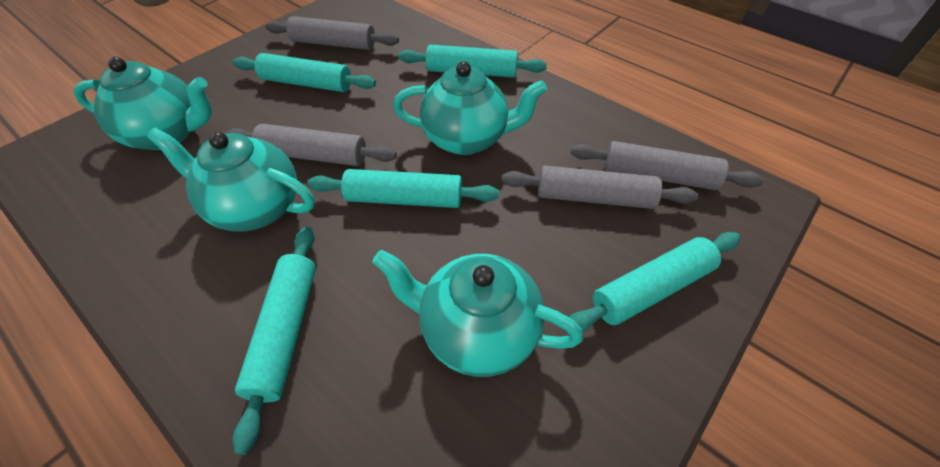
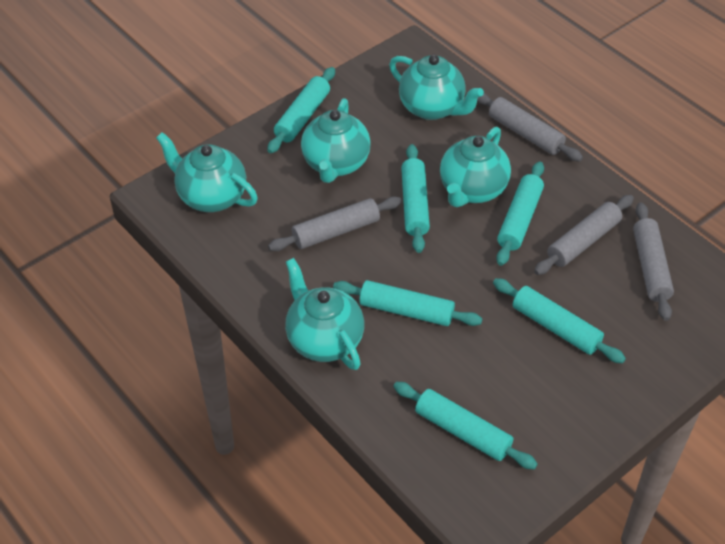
turquoise rolling pin: 5 -> 6
turquoise teapot: 4 -> 5

